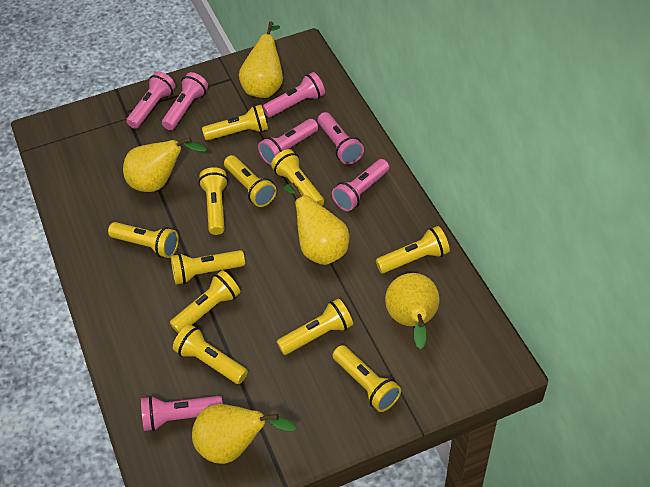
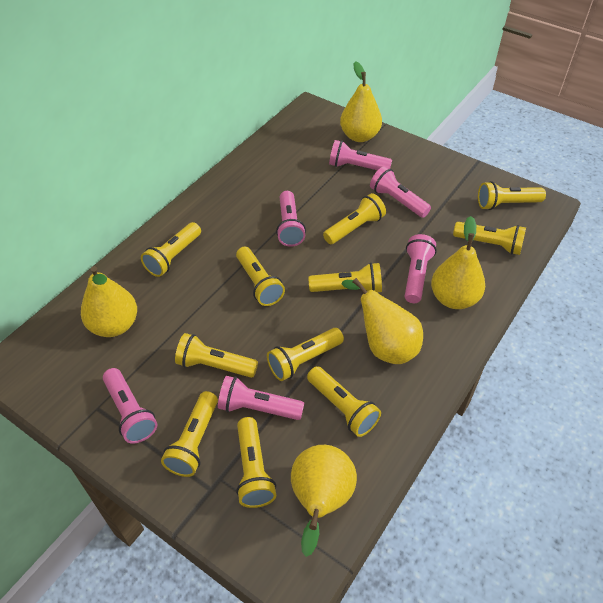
pink flashlight: 7 -> 6

